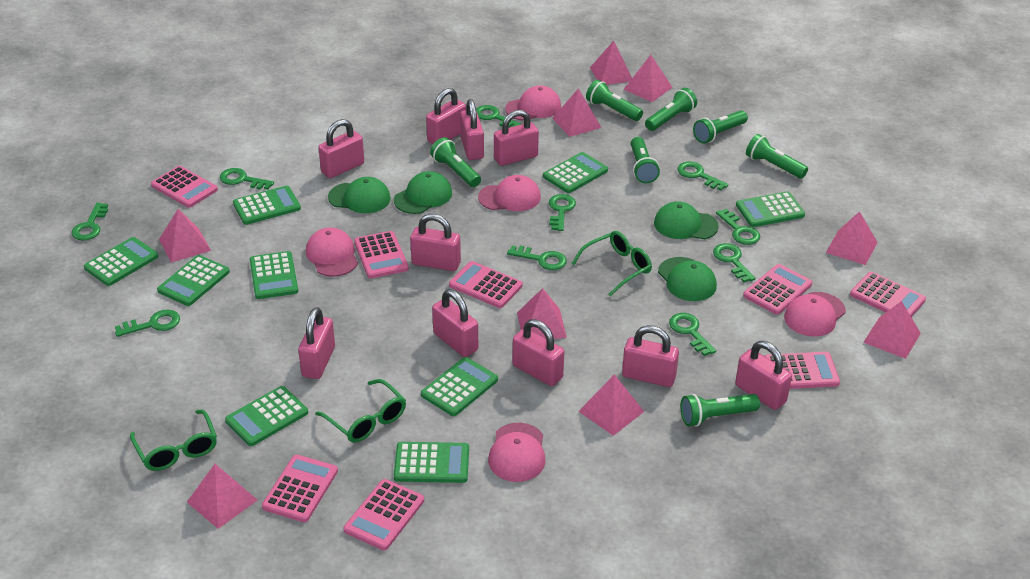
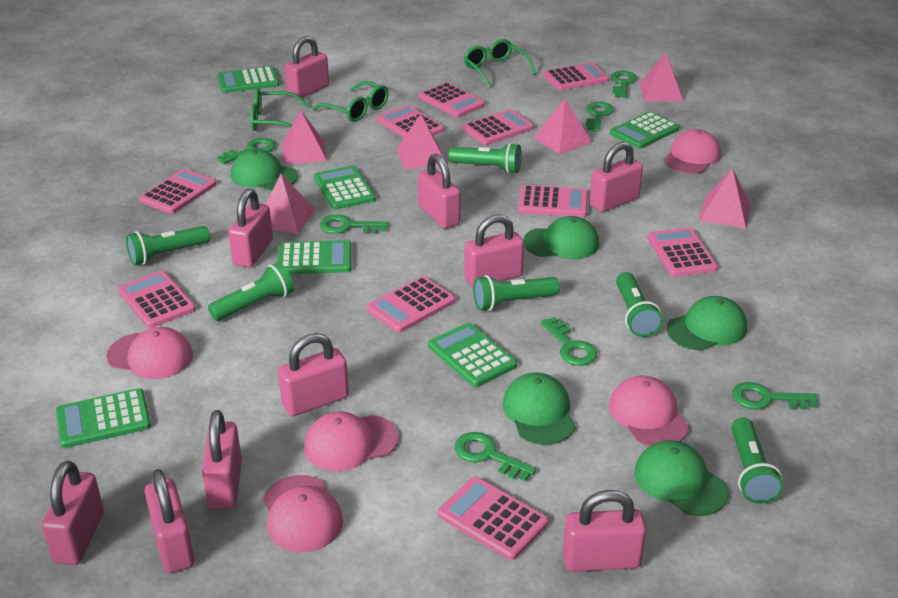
green calculator: 9 -> 6
green cap: 4 -> 5
green flashlight: 7 -> 6
green key: 10 -> 7
pink calculator: 8 -> 10
pink pyramid: 9 -> 6

